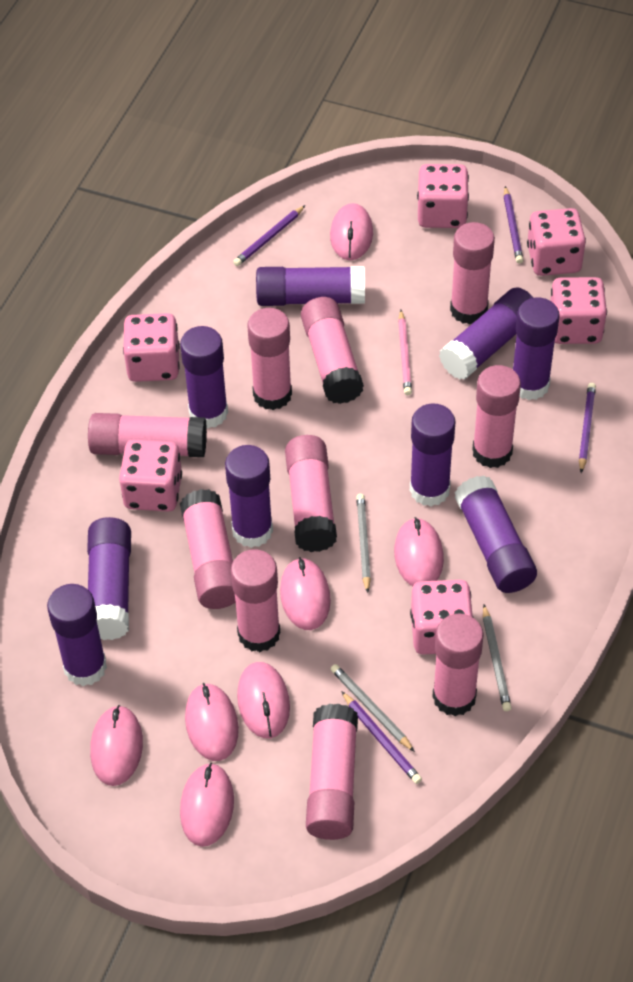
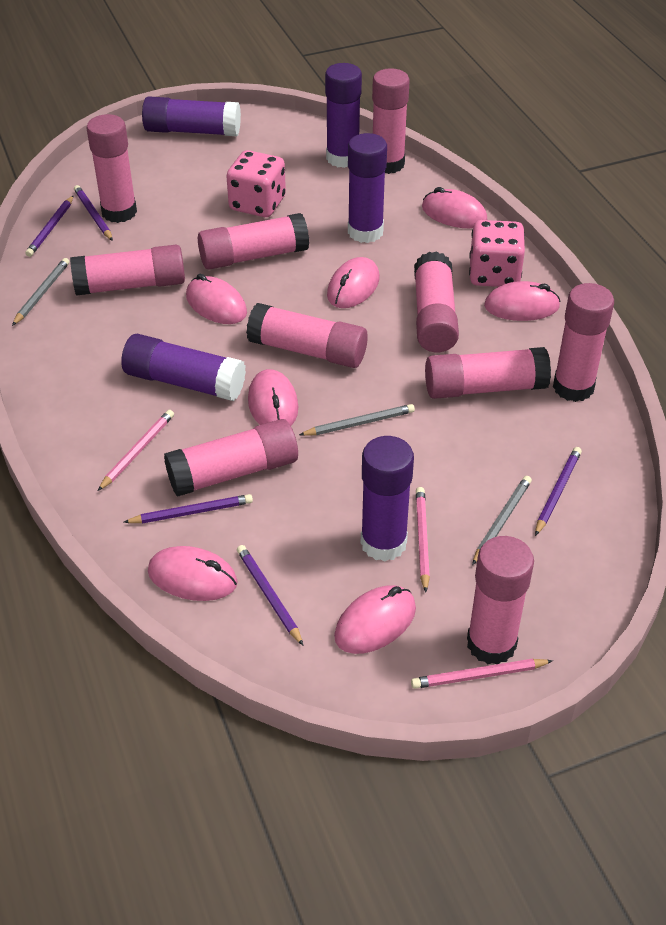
pink dice: 6 -> 2
pink pencil: 1 -> 3
purple glue stick: 9 -> 5
purple pencil: 4 -> 5

